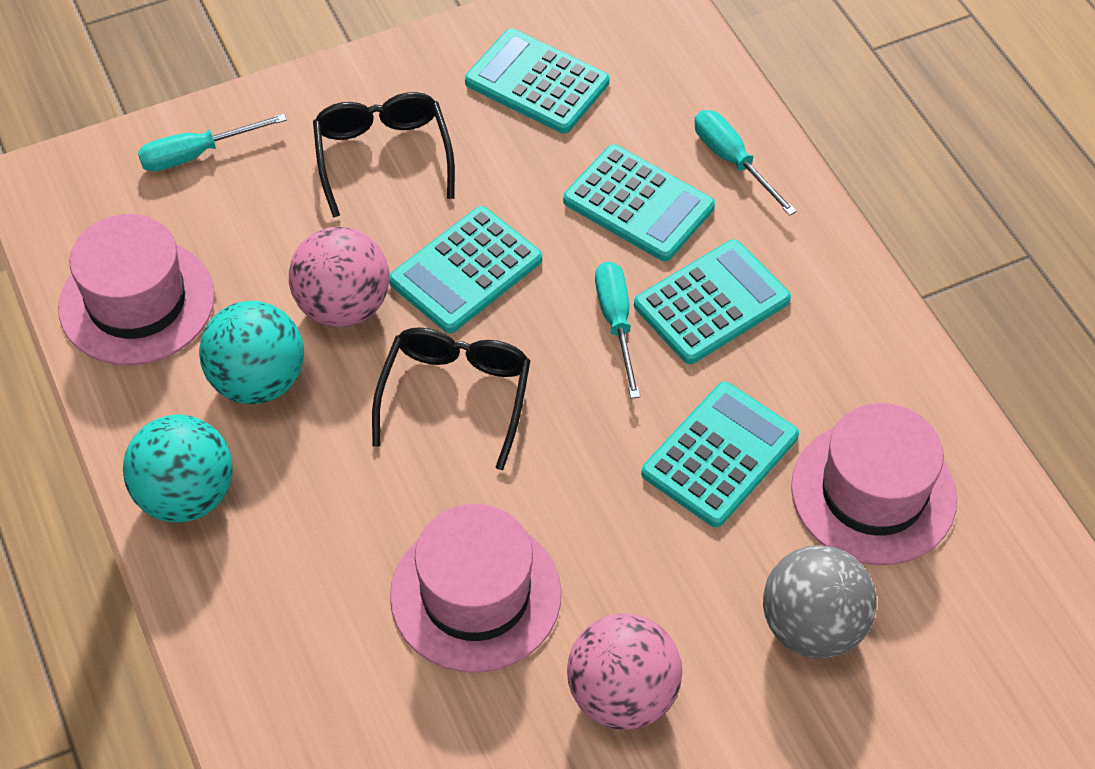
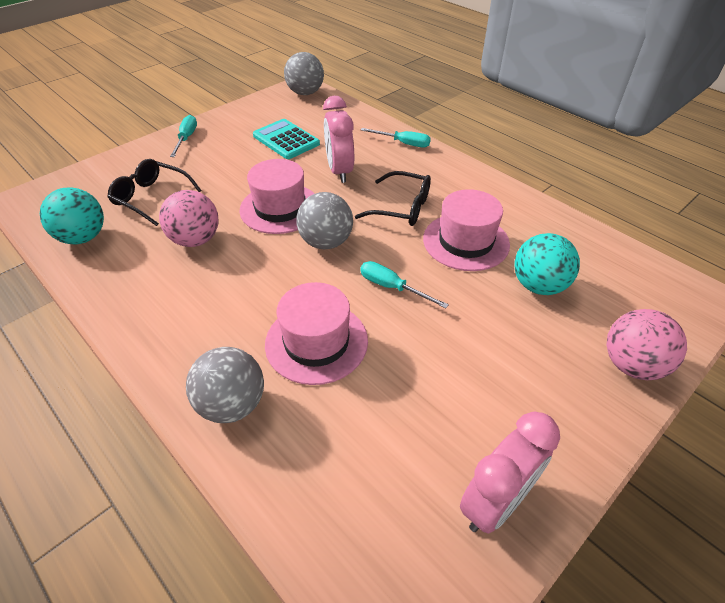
grey ball: 1 -> 3
pink clock: 0 -> 2
turquoise calculator: 5 -> 1

